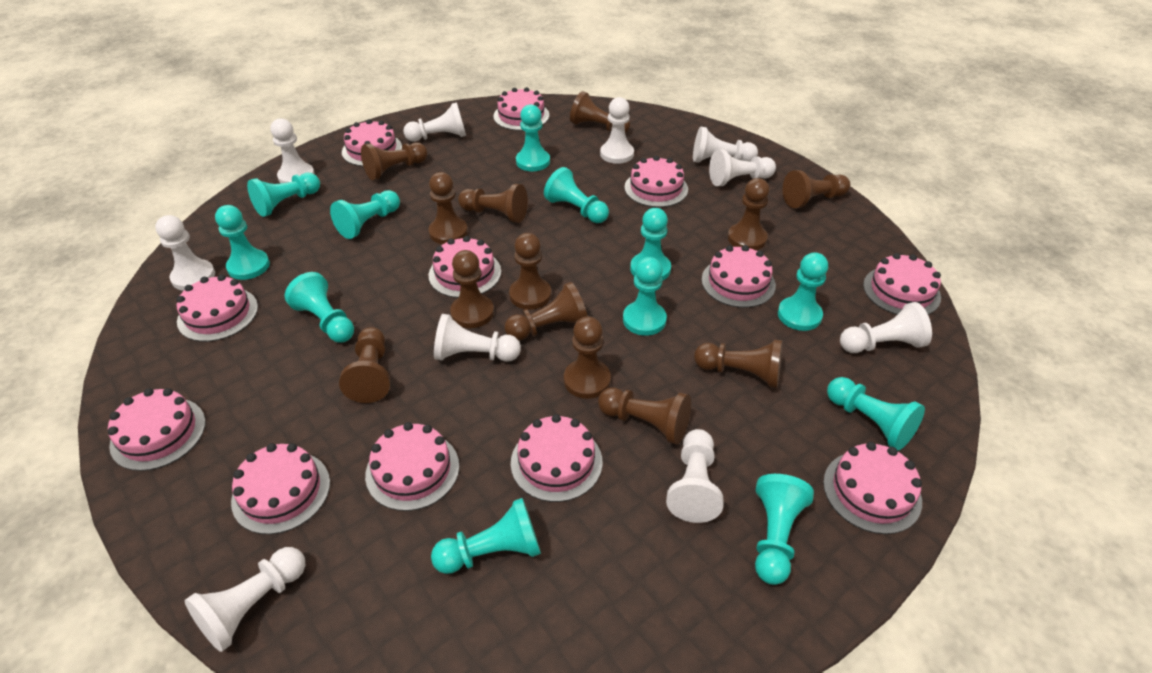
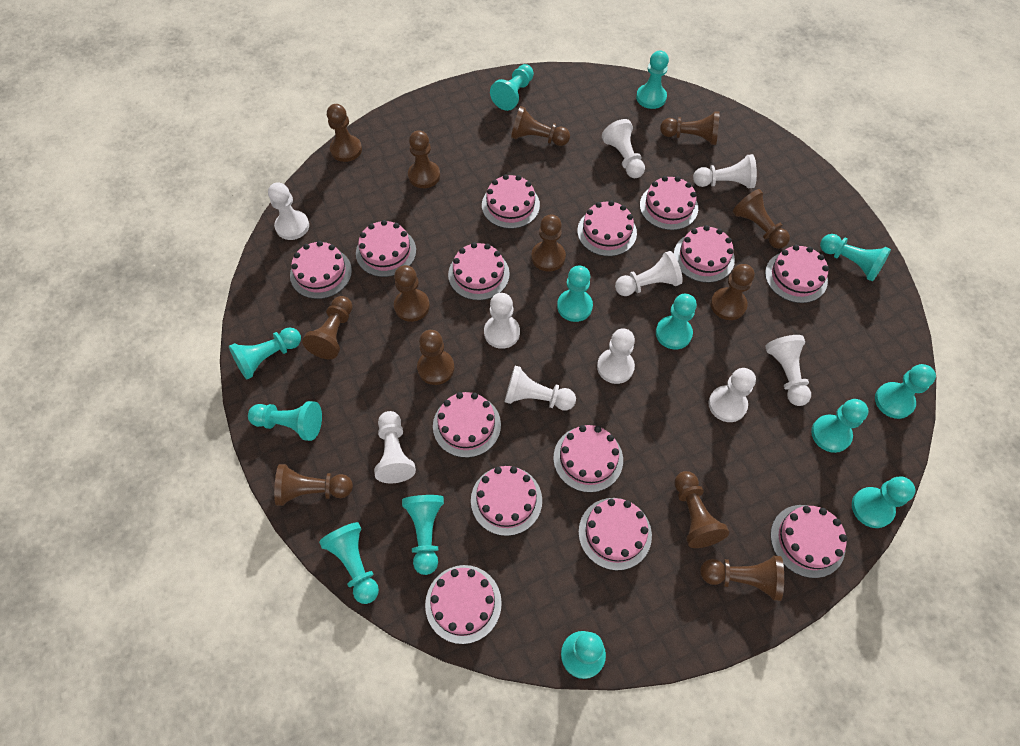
pink cake: 12 -> 14
turquoise pawn: 12 -> 13

